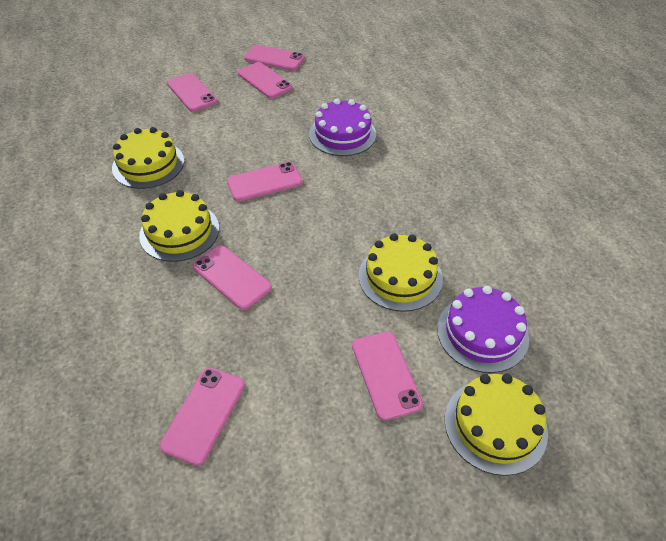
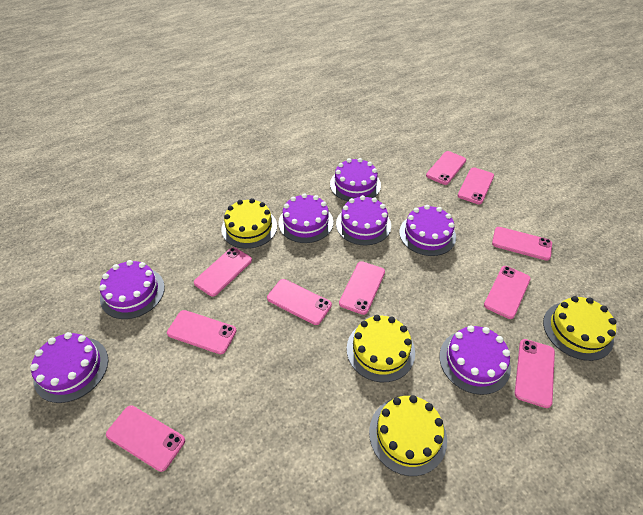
pink phone: 7 -> 10
purple cake: 2 -> 7

